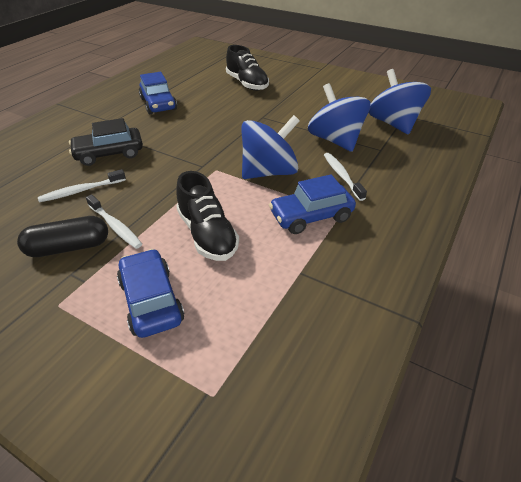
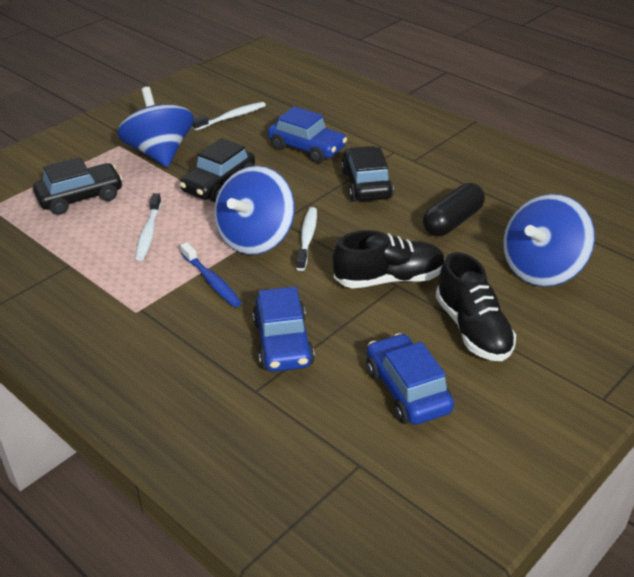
black car: 1 -> 3
blue toothbrush: 0 -> 1

